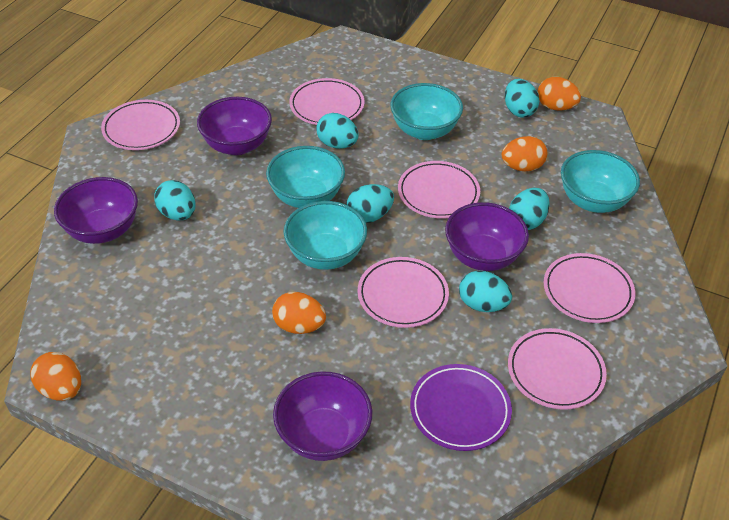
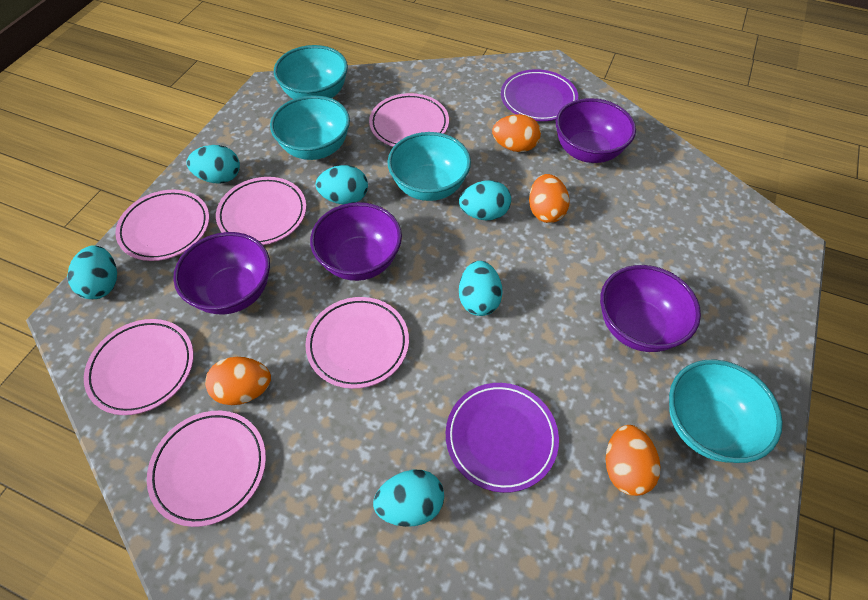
purple plate: 1 -> 2

